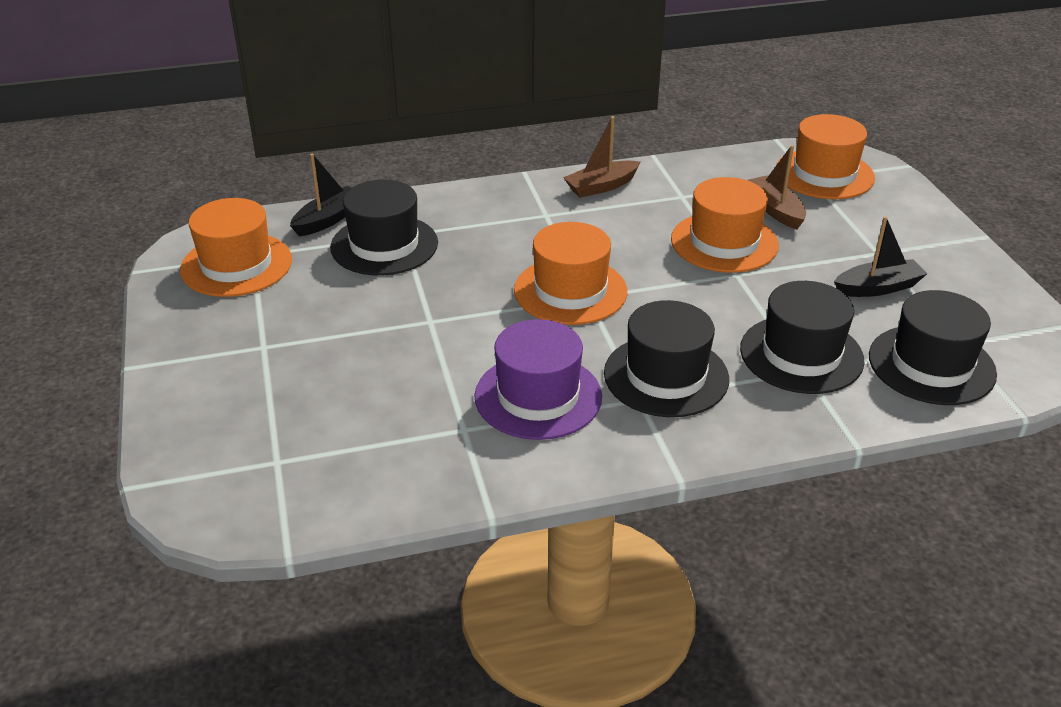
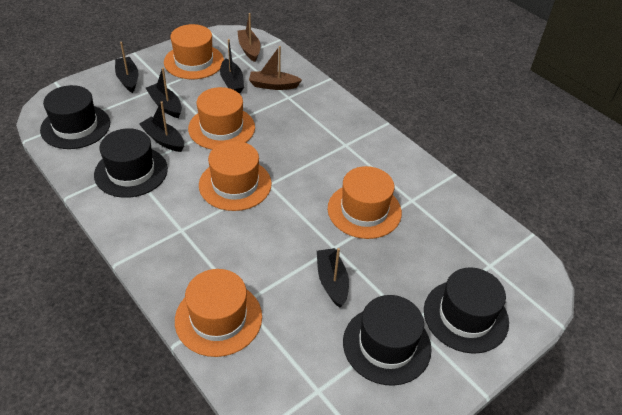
black boat: 2 -> 5
orange hat: 4 -> 5
purple hat: 1 -> 0

